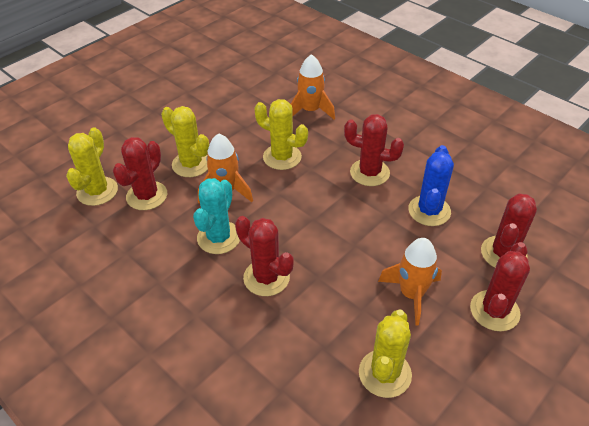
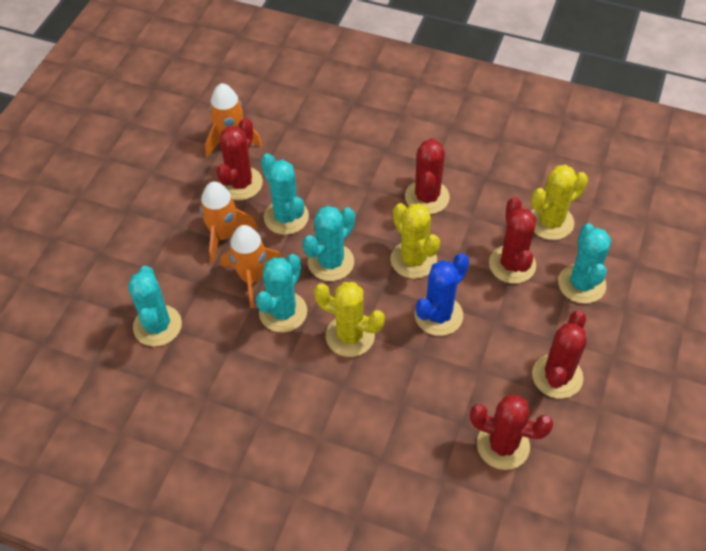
turquoise cactus: 1 -> 5
yellow cactus: 4 -> 3

